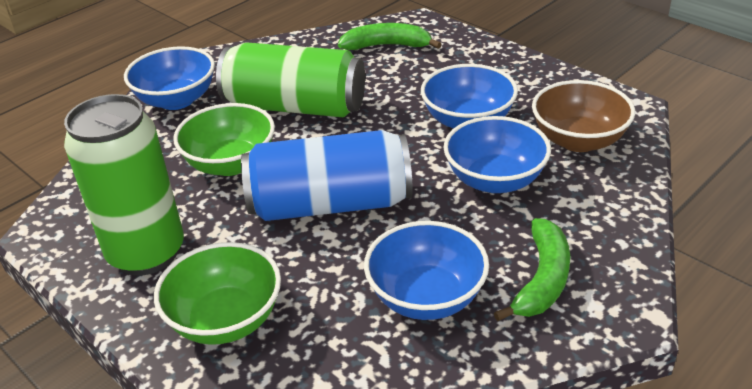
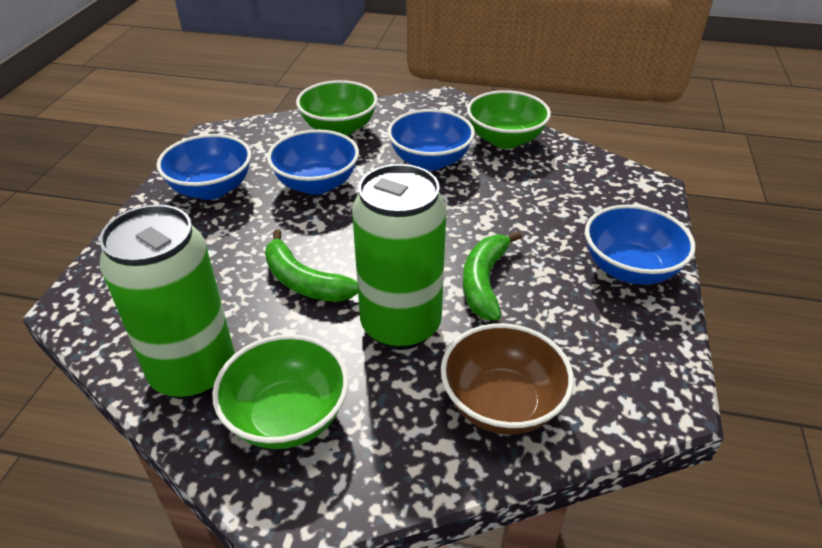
blue can: 1 -> 0
green bowl: 2 -> 3

